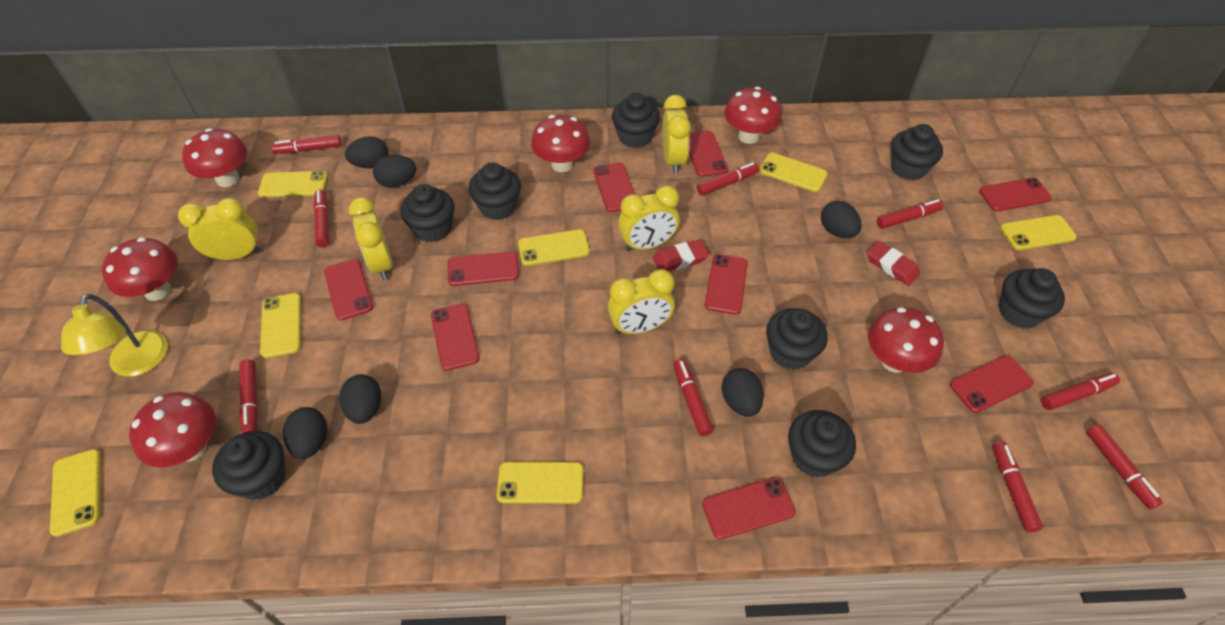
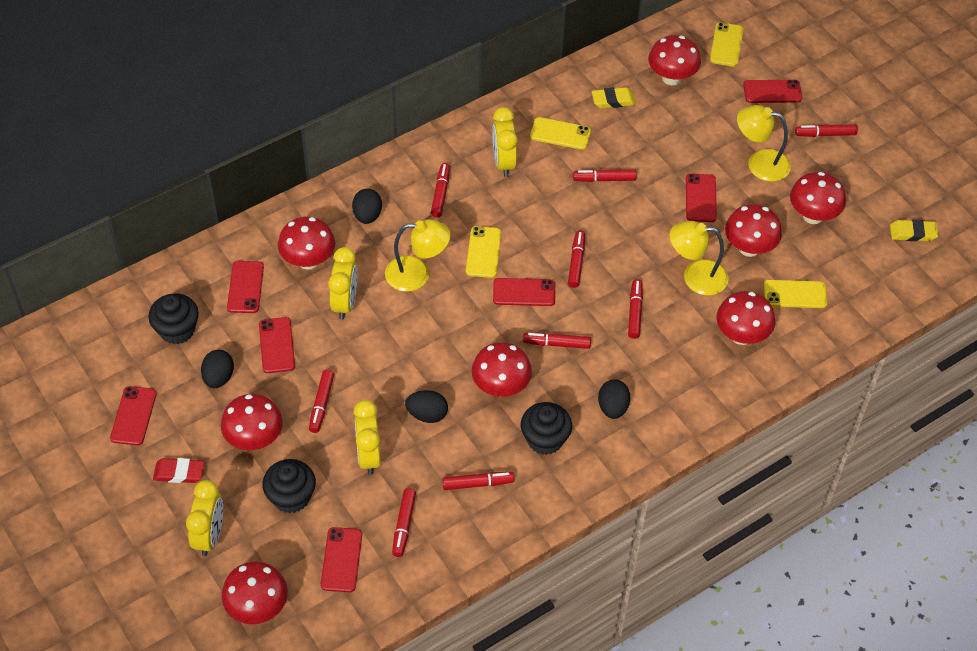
black cupcake: 8 -> 3
black egg: 6 -> 4
red eraser: 2 -> 1
red mushroom: 6 -> 8
red phone: 9 -> 7
yellow clock: 5 -> 4
yellow eraser: 0 -> 2
yellow lamp: 1 -> 3
yellow phone: 7 -> 4

